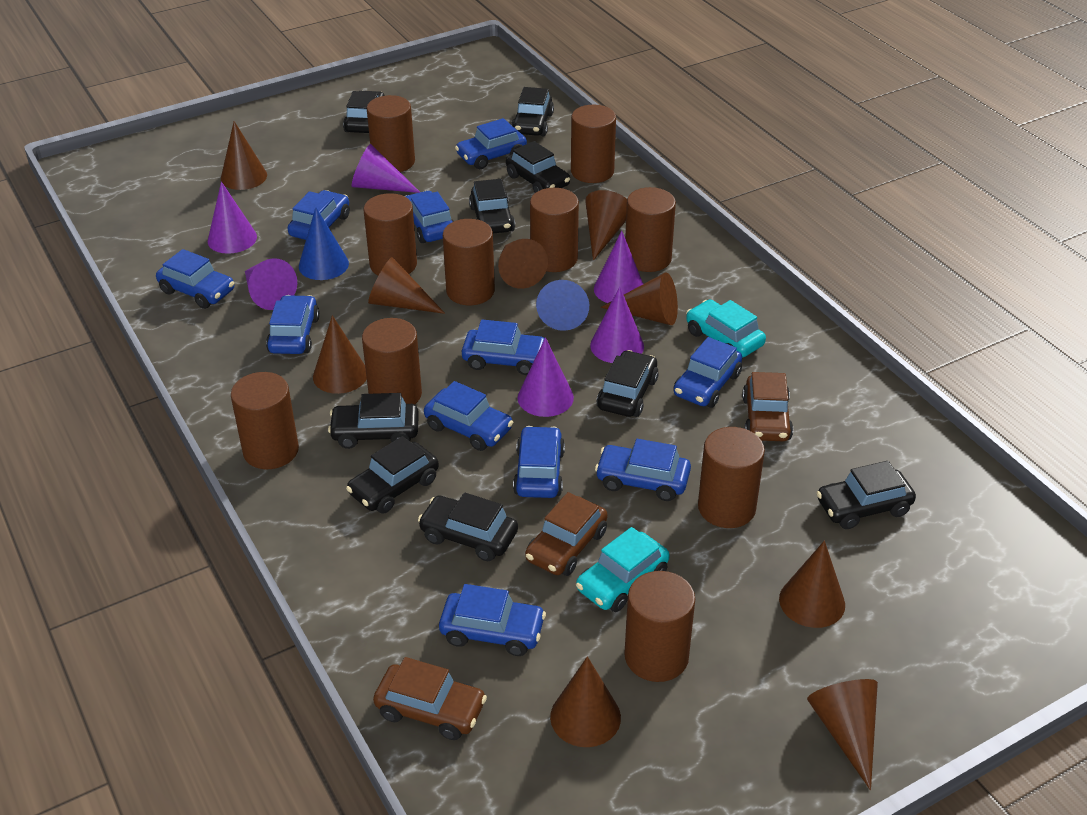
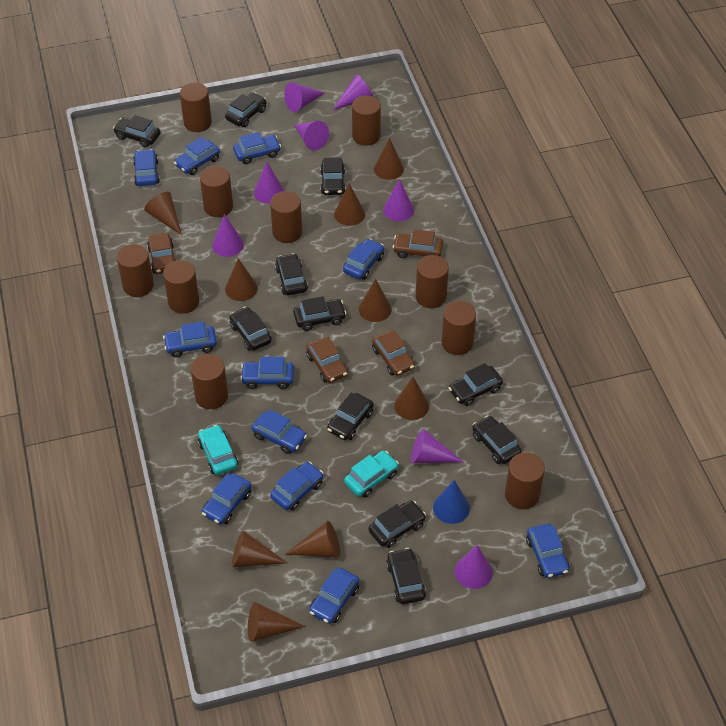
black car: 9 -> 11
blue cone: 2 -> 1
brown car: 3 -> 4
purple cone: 6 -> 8

